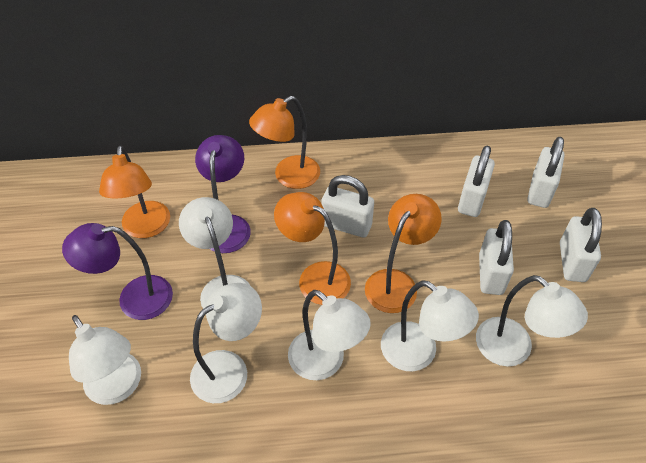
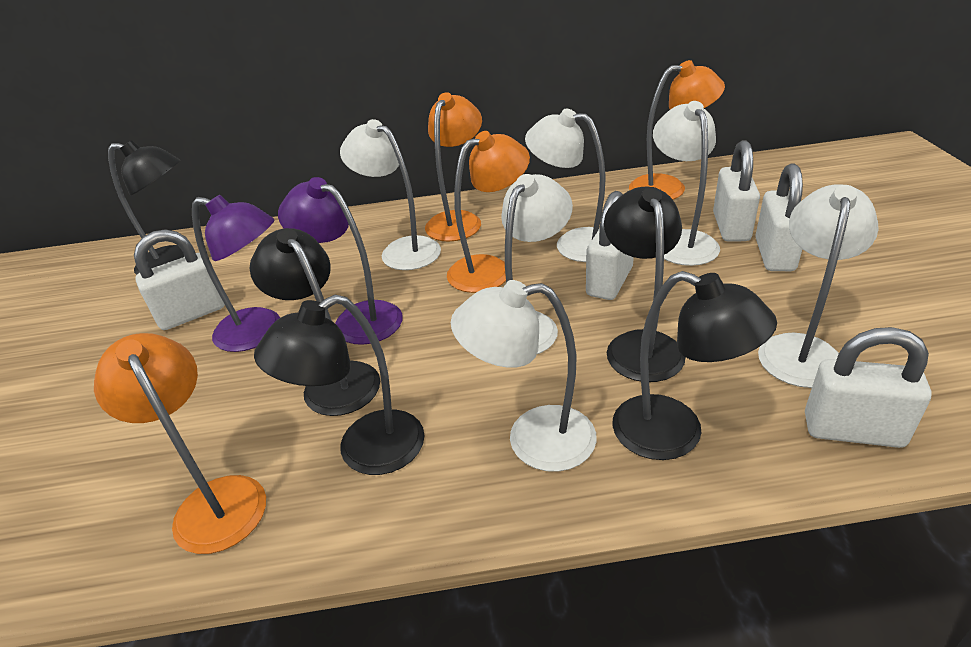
black lamp: 0 -> 5

